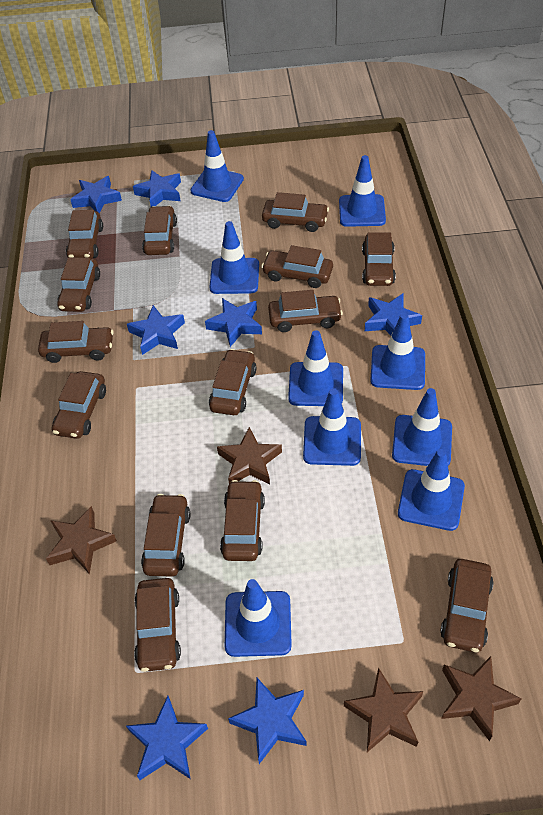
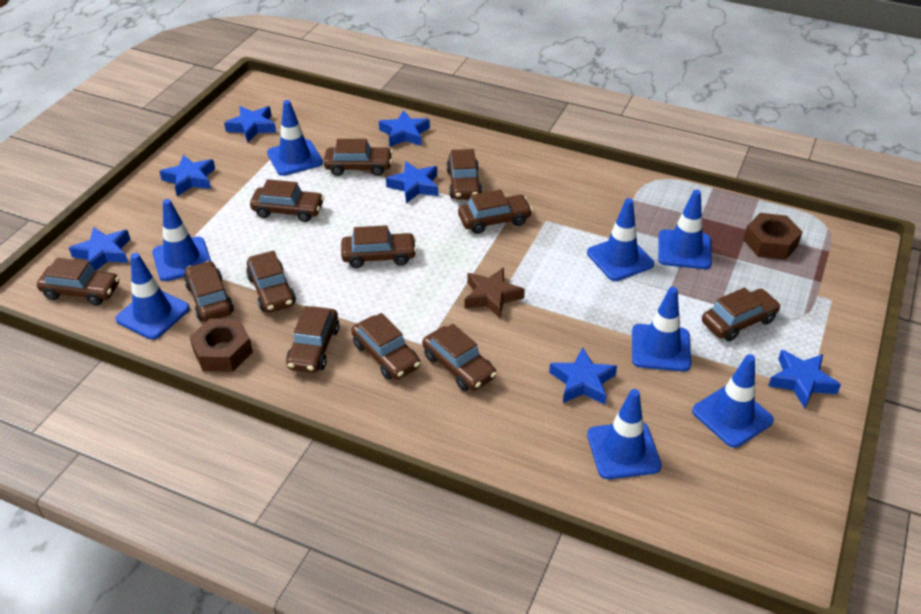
blue traffic cone: 9 -> 8
brown car: 14 -> 12
brown nut: 0 -> 2
brown star: 4 -> 1

